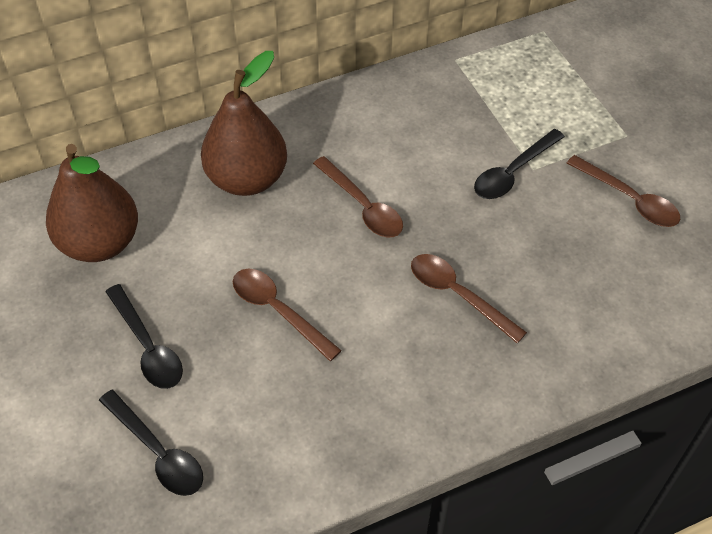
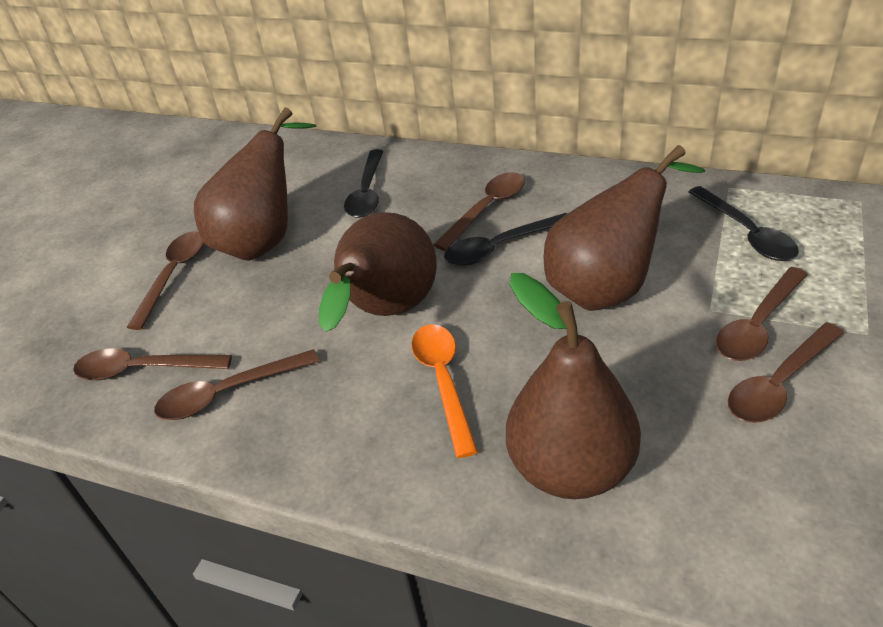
brown pear: 2 -> 4
brown spoon: 4 -> 6
orange spoon: 0 -> 1

